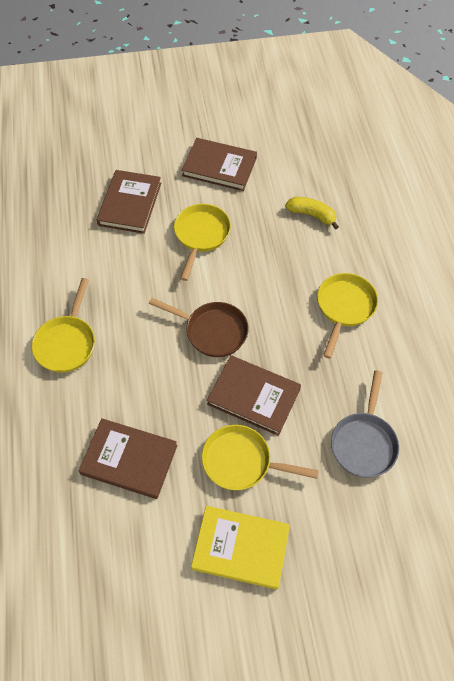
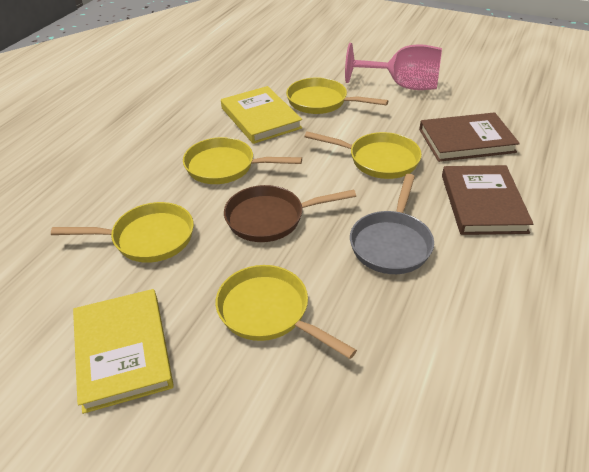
brown book: 4 -> 2
pink goblet: 0 -> 1
yellow banana: 1 -> 0
yellow book: 1 -> 2
yellow pan: 4 -> 5

